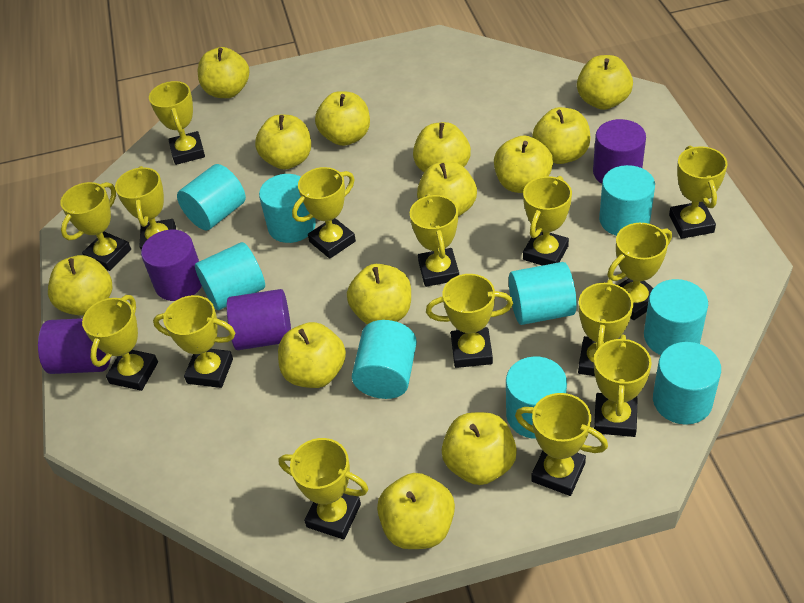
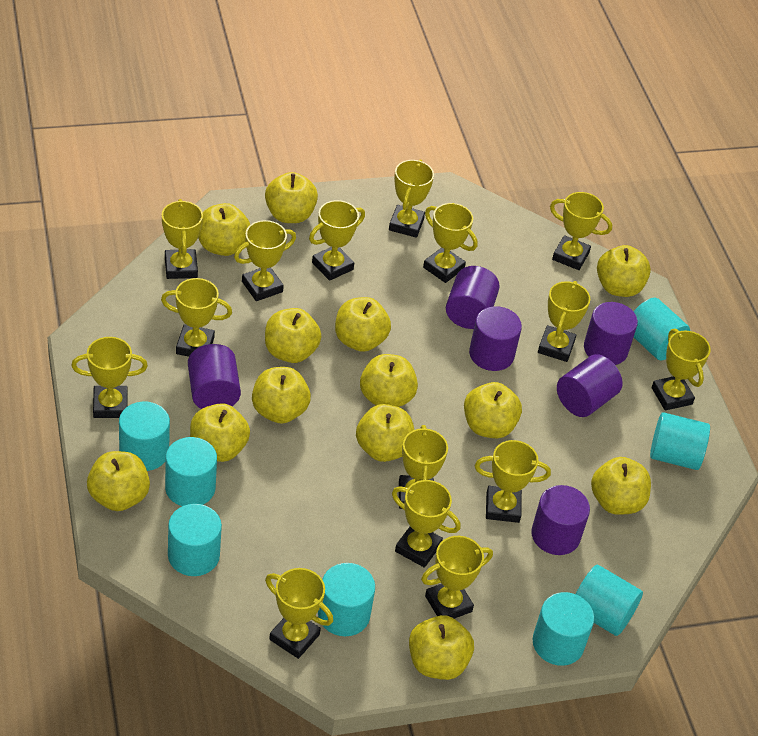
purple cylinder: 4 -> 6
turquoise cylinder: 9 -> 8

